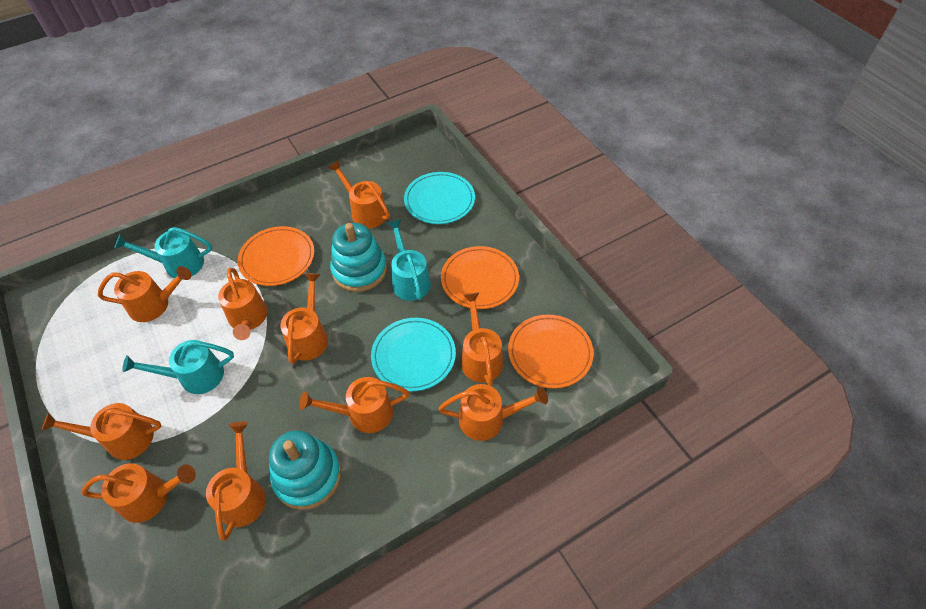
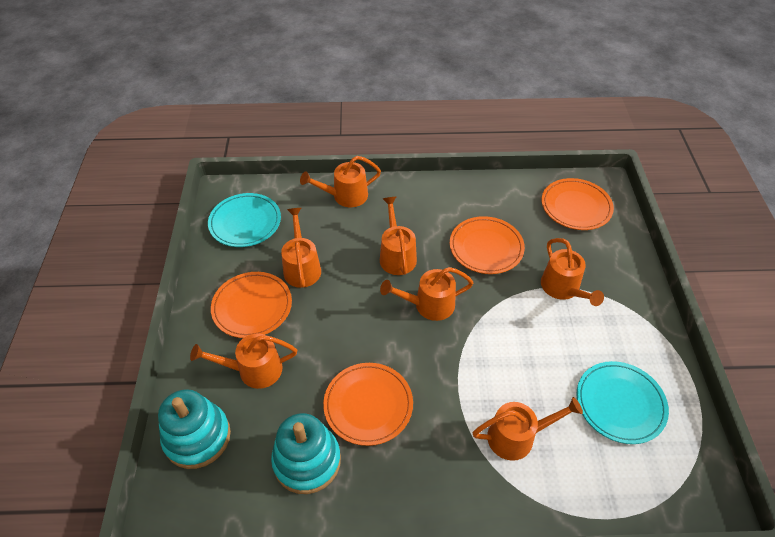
orange plate: 3 -> 4
orange watering can: 10 -> 7
turquoise watering can: 3 -> 0

